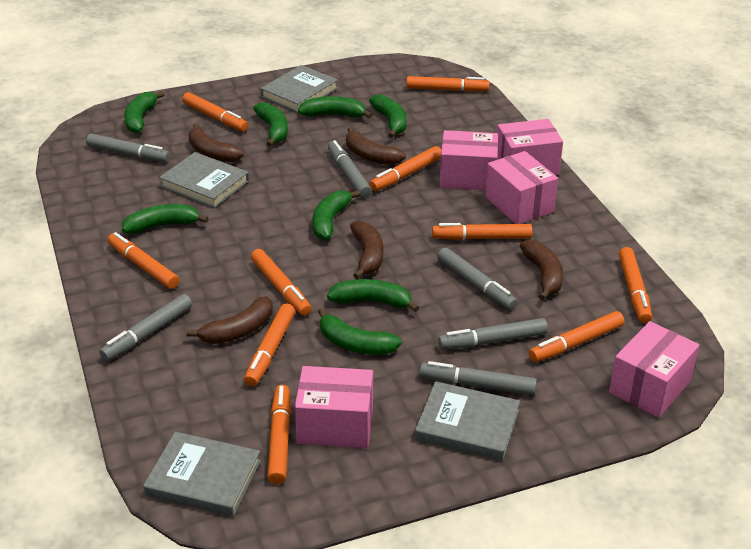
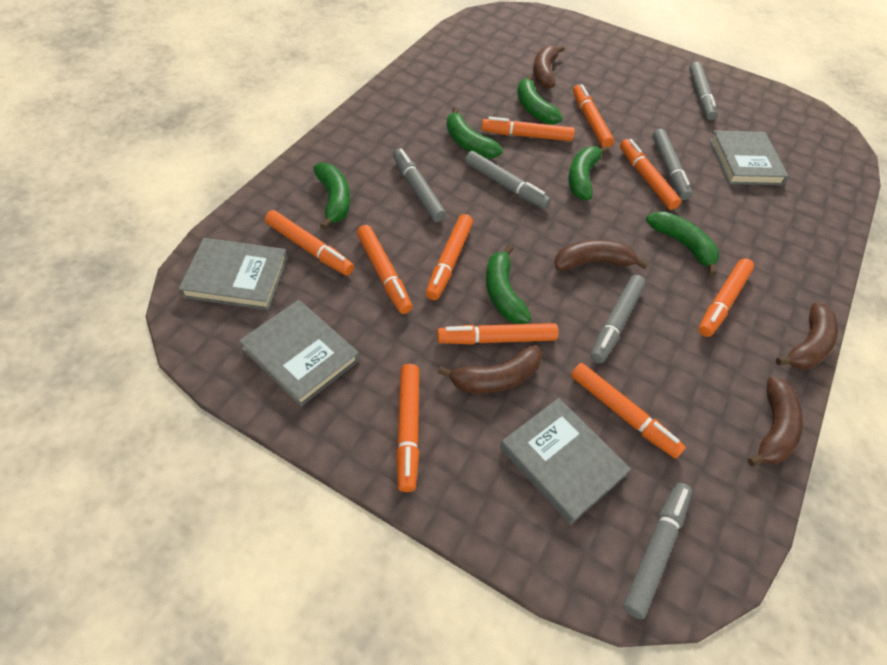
green banana: 8 -> 6
pink box: 5 -> 0

